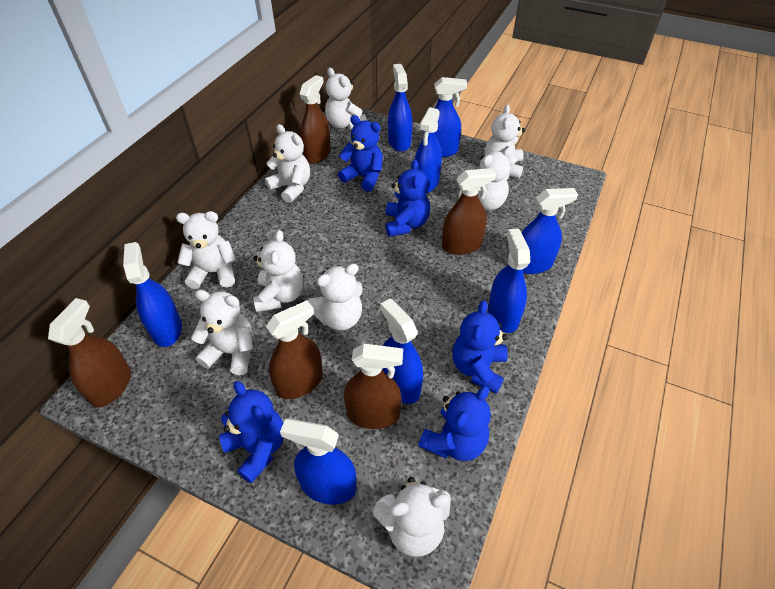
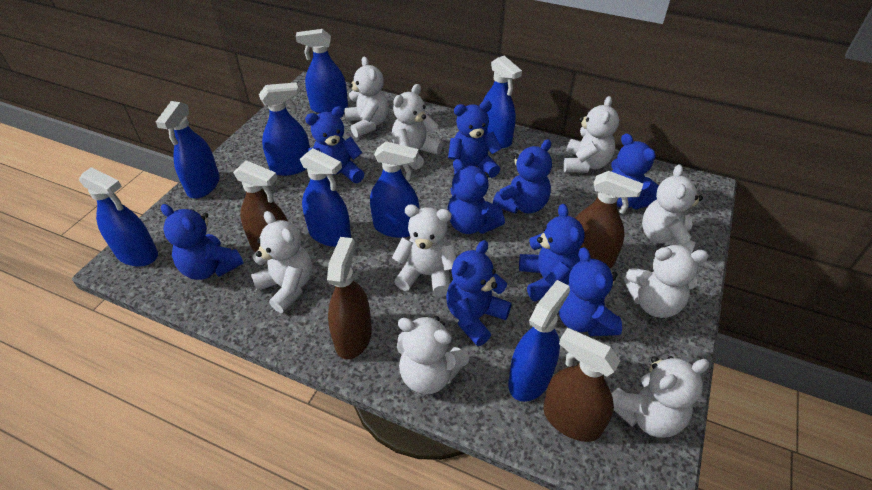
blue teddy bear: 5 -> 9
brown spray bottle: 5 -> 4

